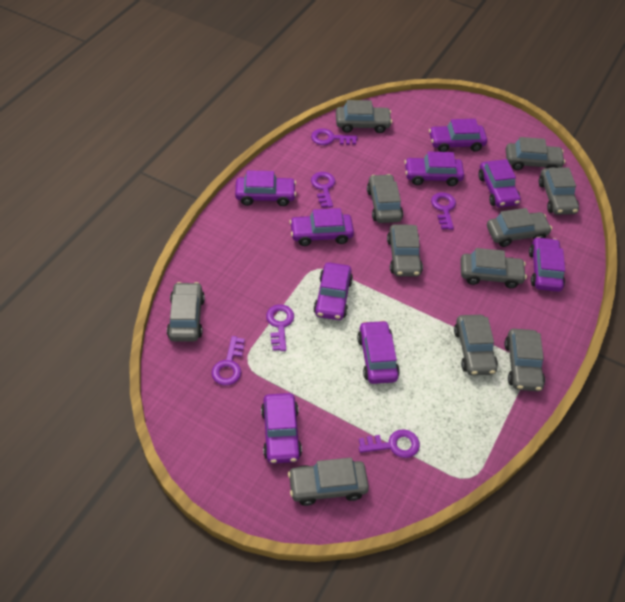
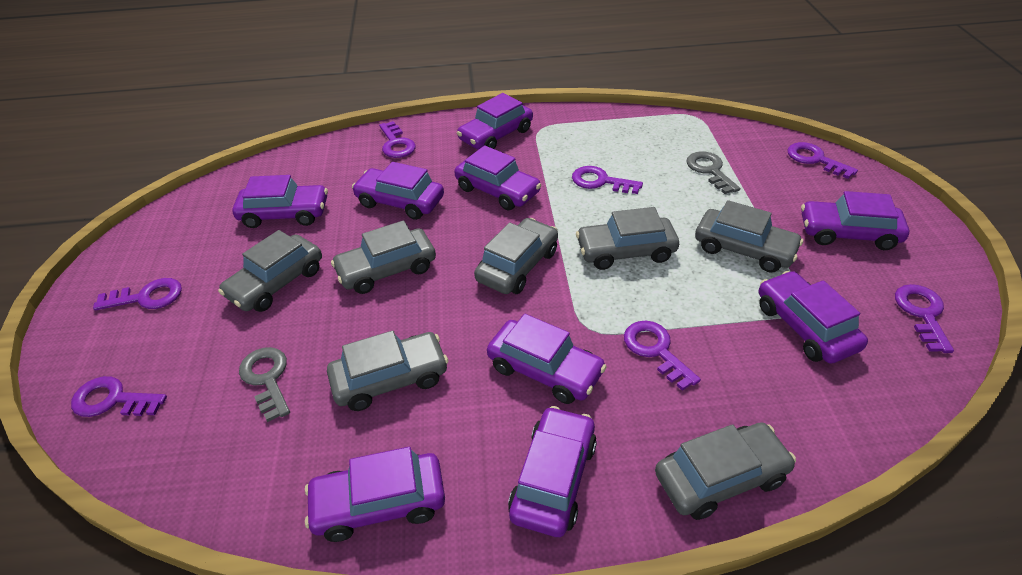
grey car: 11 -> 7
grey key: 0 -> 2
purple key: 6 -> 7

